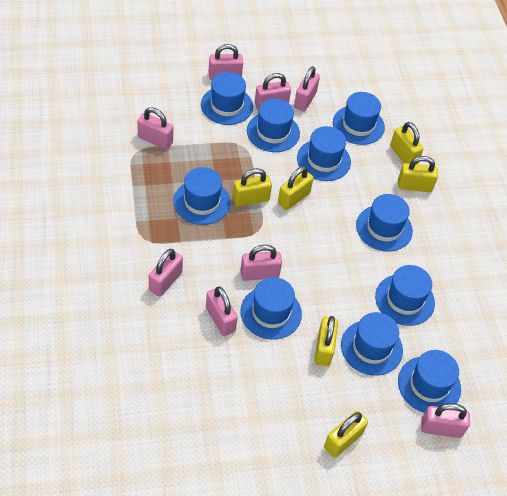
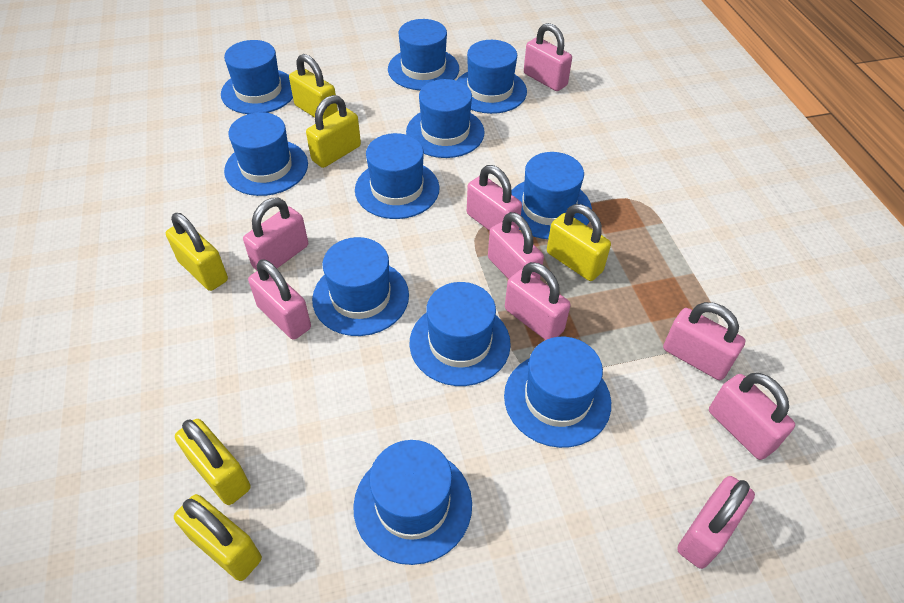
blue hat: 10 -> 11
pink padlock: 8 -> 9

